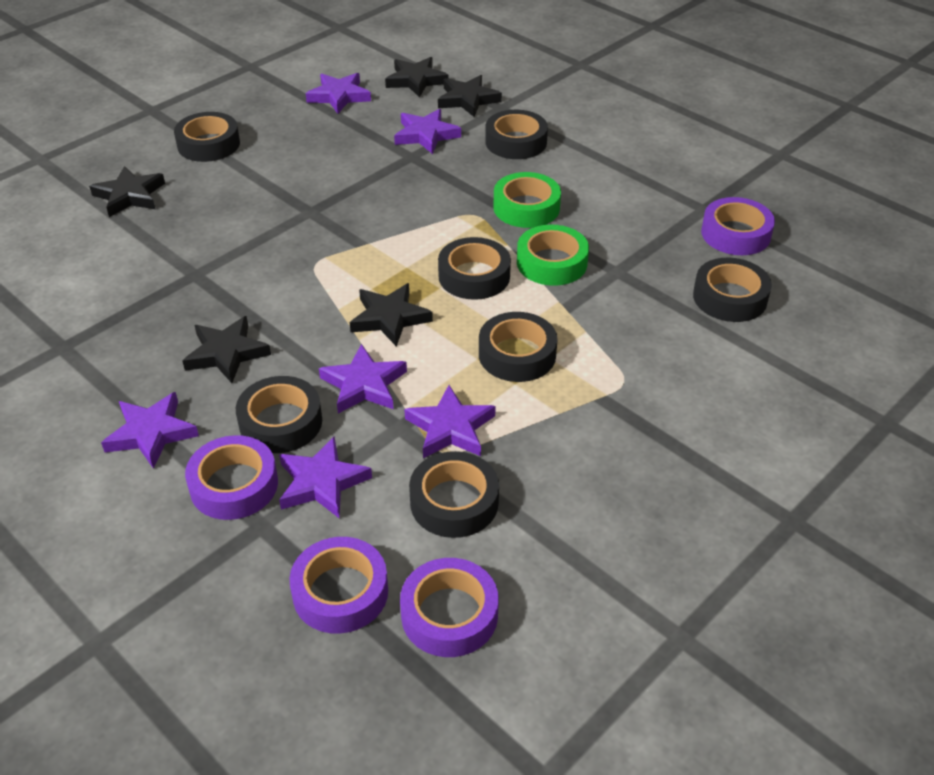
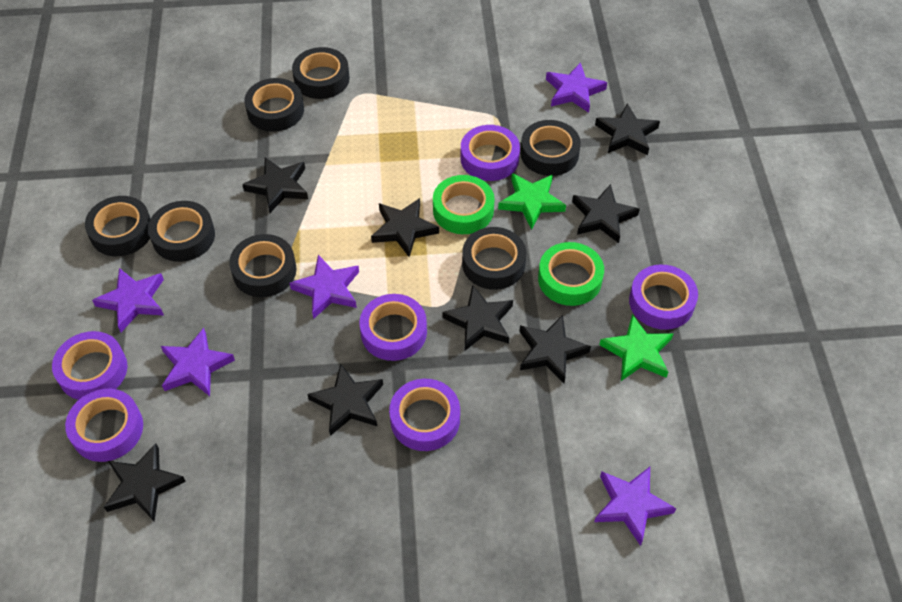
black star: 5 -> 8
green star: 0 -> 2
purple star: 6 -> 5
purple tape: 4 -> 6

